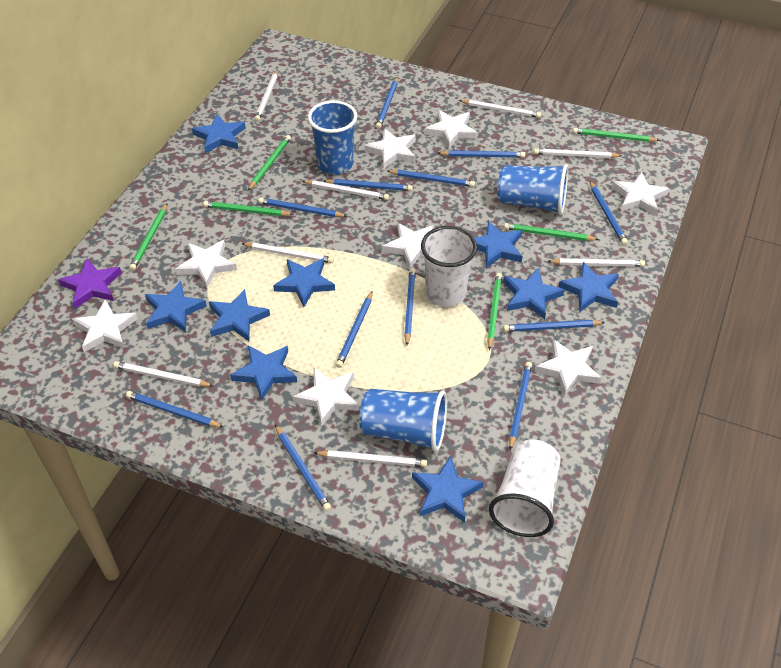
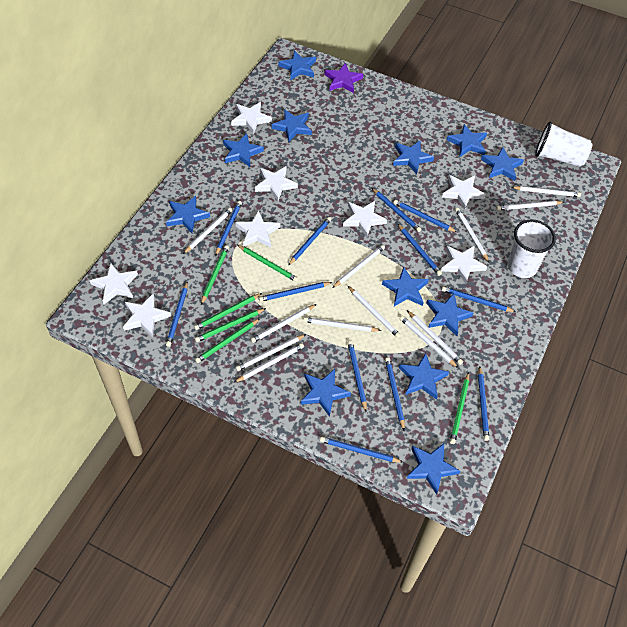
blue cup: 3 -> 0
blue star: 9 -> 12
white pencil: 8 -> 12

